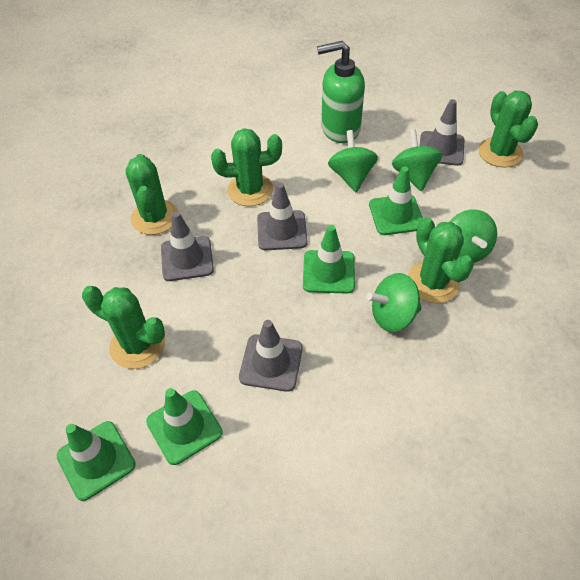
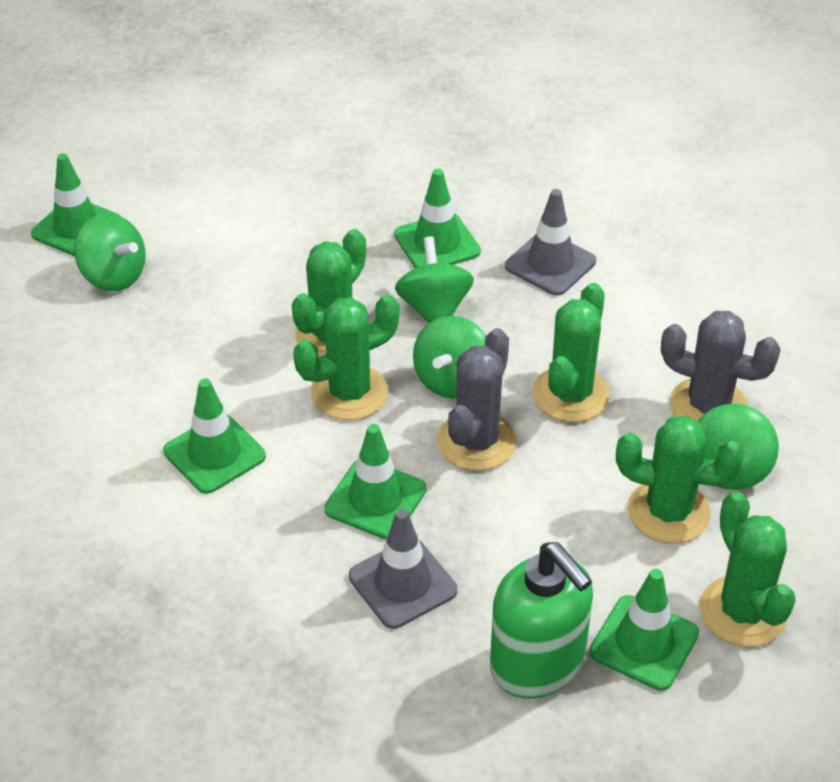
green traffic cone: 4 -> 5
grey cactus: 0 -> 2
grey traffic cone: 4 -> 2

